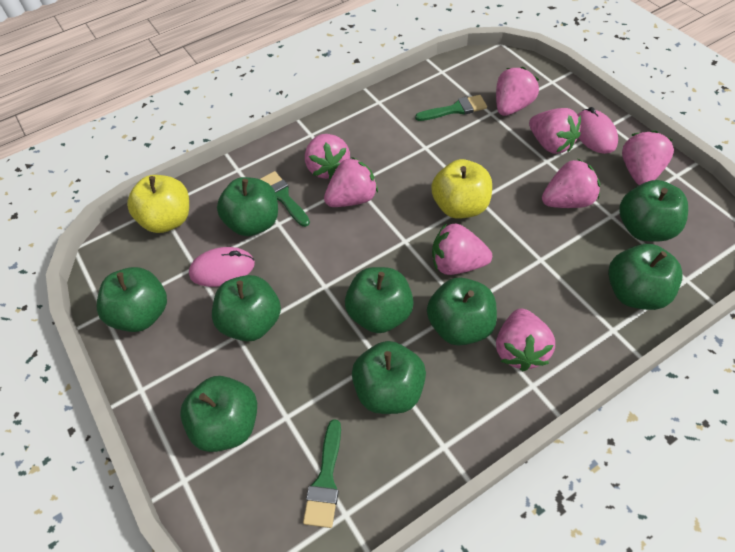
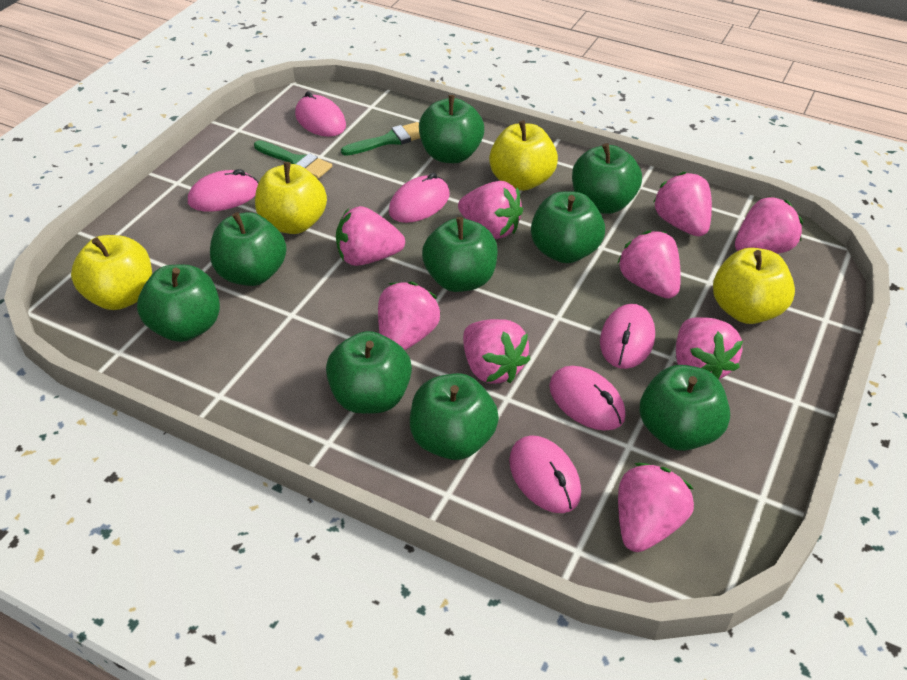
green brush: 3 -> 2
pink mouse: 2 -> 6
pink strawberry: 8 -> 9
yellow apple: 2 -> 4

